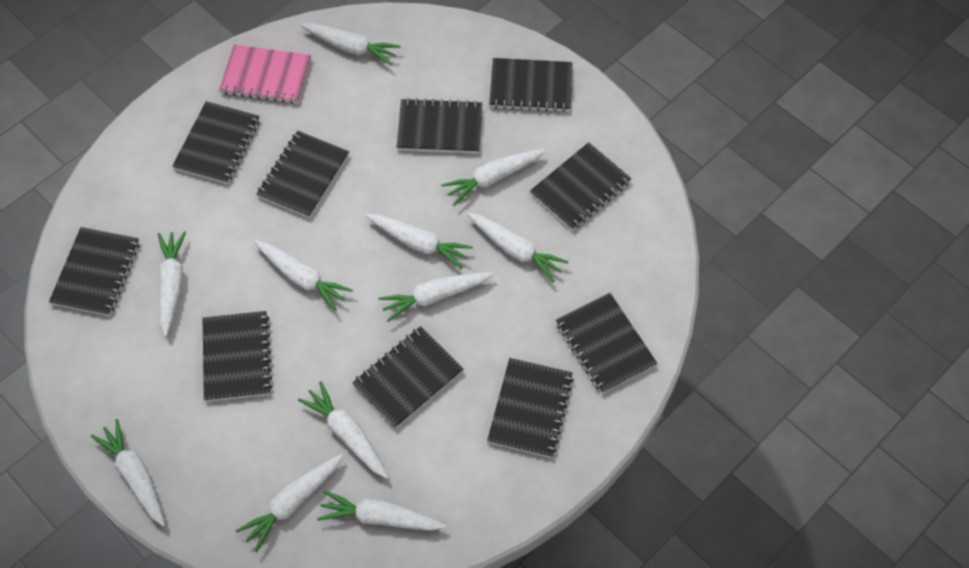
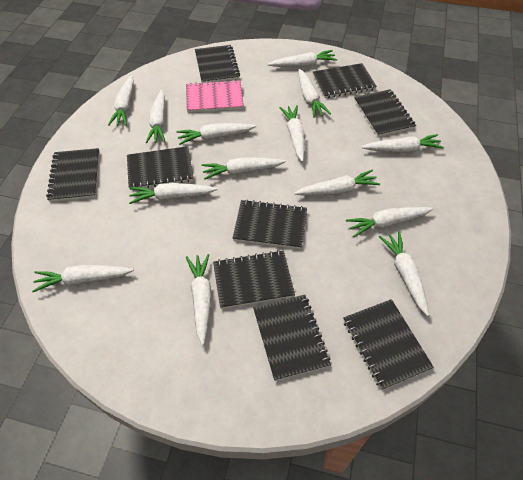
black notebook: 10 -> 9
white carrot: 11 -> 14

